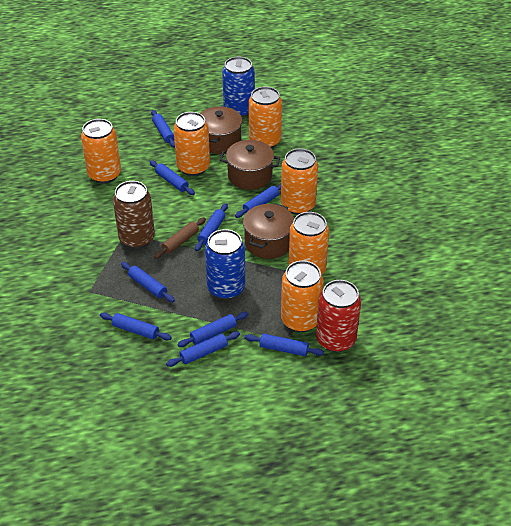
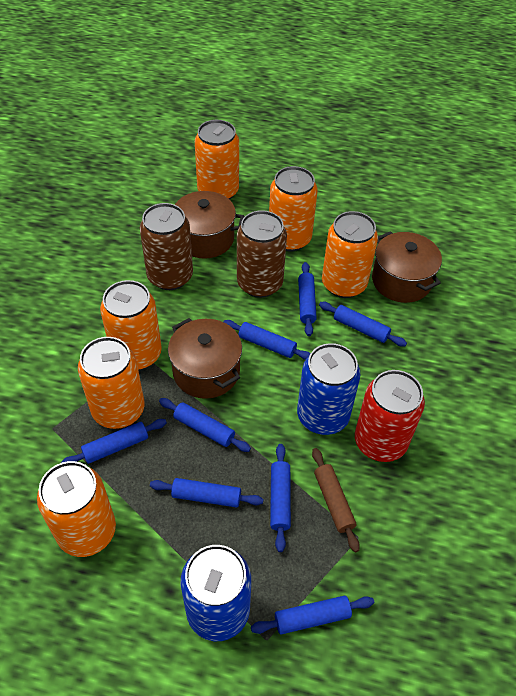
blue rolling pin: 9 -> 8
brown can: 1 -> 2

